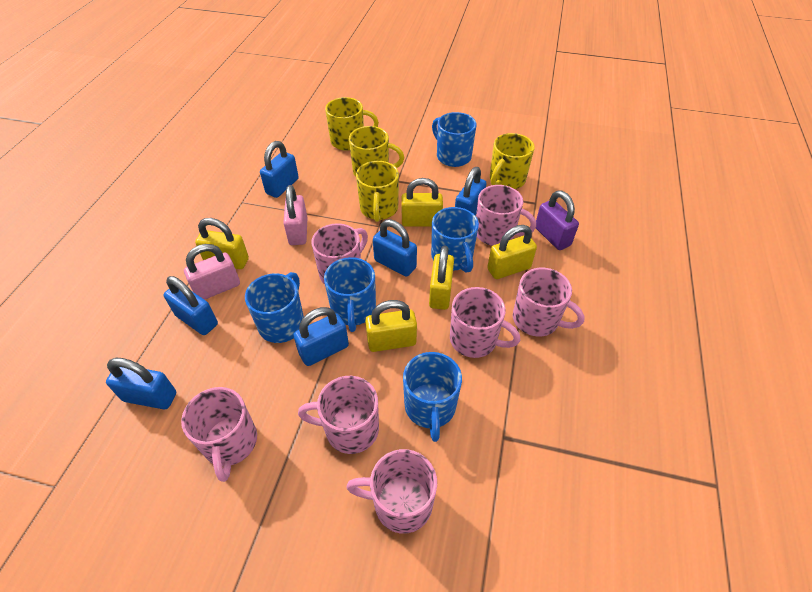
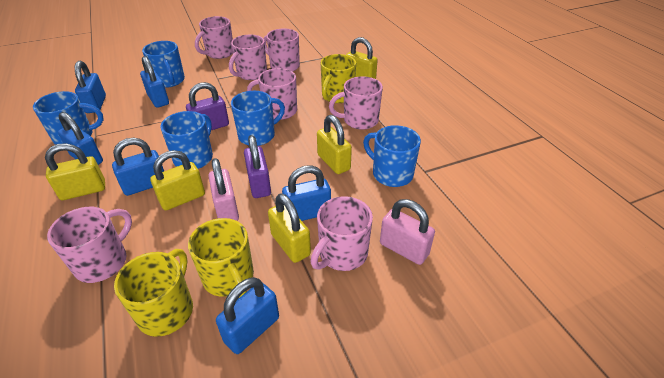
purple padlock: 1 -> 2
yellow mug: 4 -> 3

